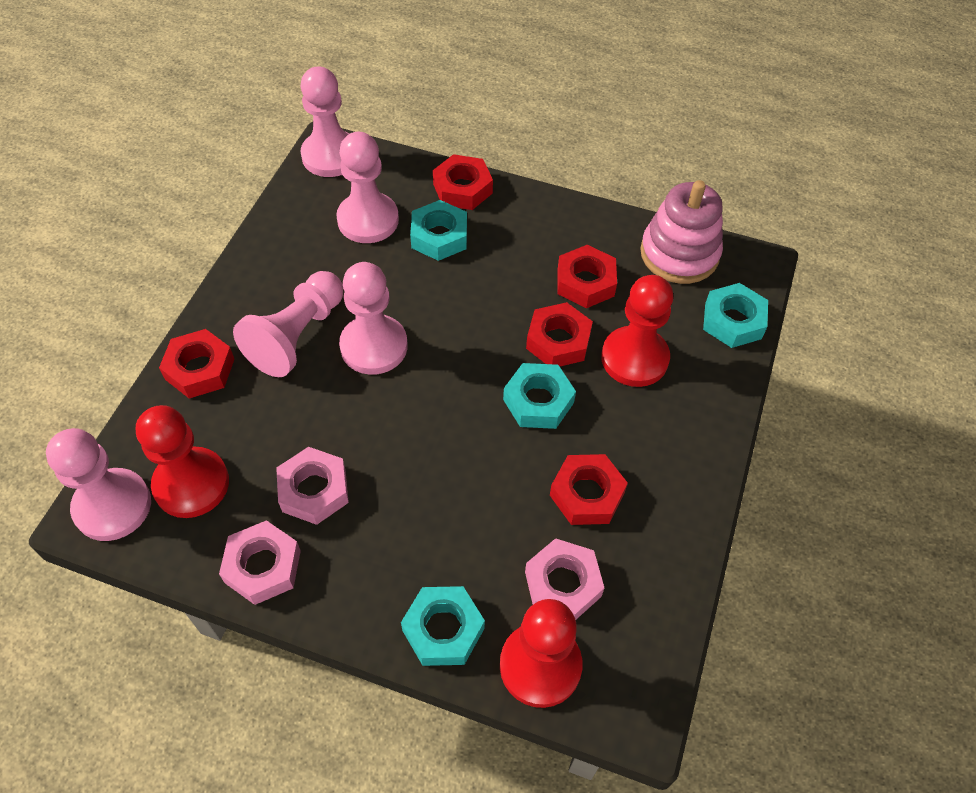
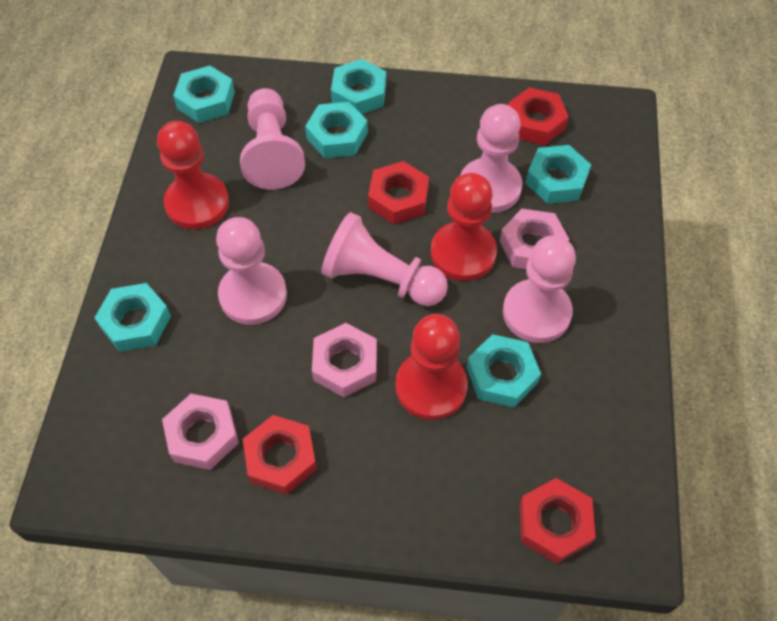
pink stacking toy: 1 -> 0
red nut: 5 -> 4
turquoise nut: 4 -> 6

